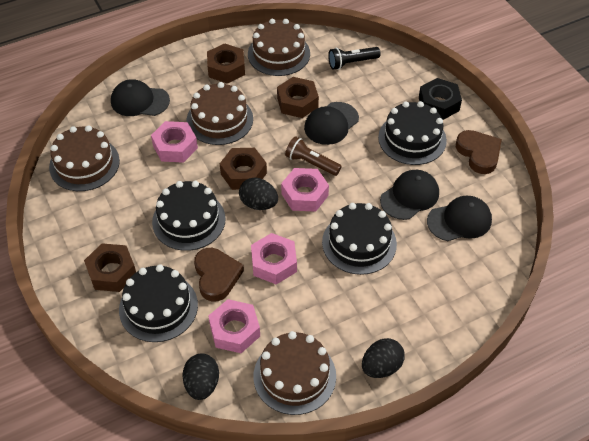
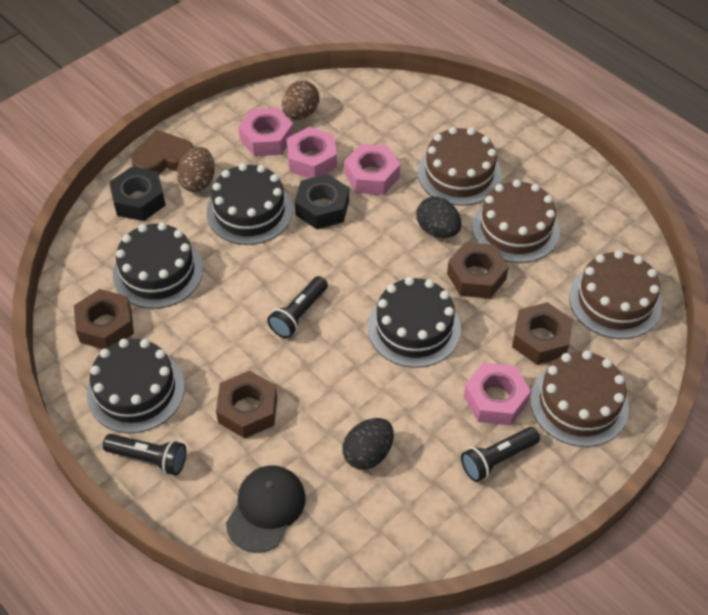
black cap: 4 -> 1
black egg: 3 -> 2
black flashlight: 1 -> 3
black nut: 1 -> 2
brown egg: 0 -> 2
brown flashlight: 1 -> 0
brown heart: 2 -> 1

